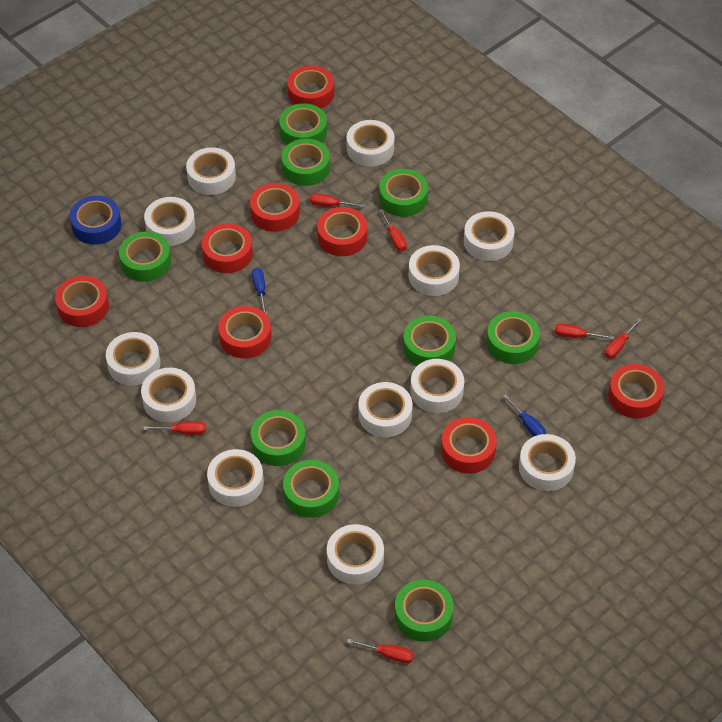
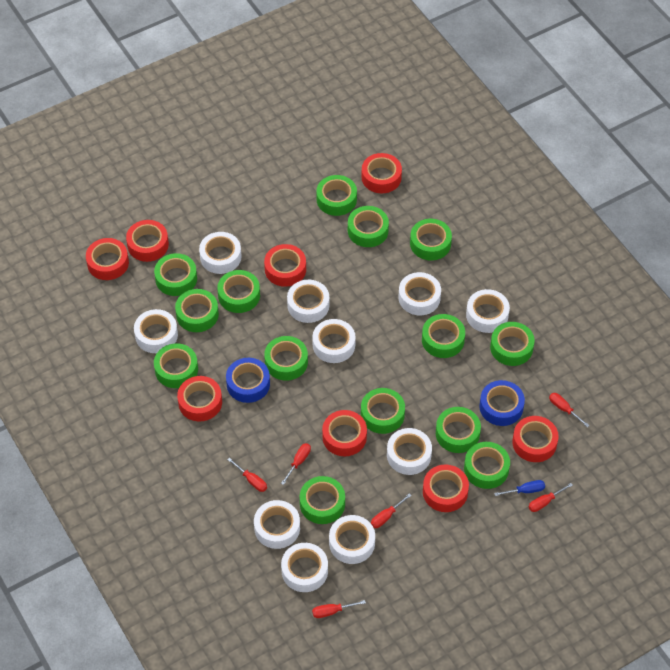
blue screwdriver: 2 -> 1
blue tape: 1 -> 2
green tape: 9 -> 14
white tape: 12 -> 10

